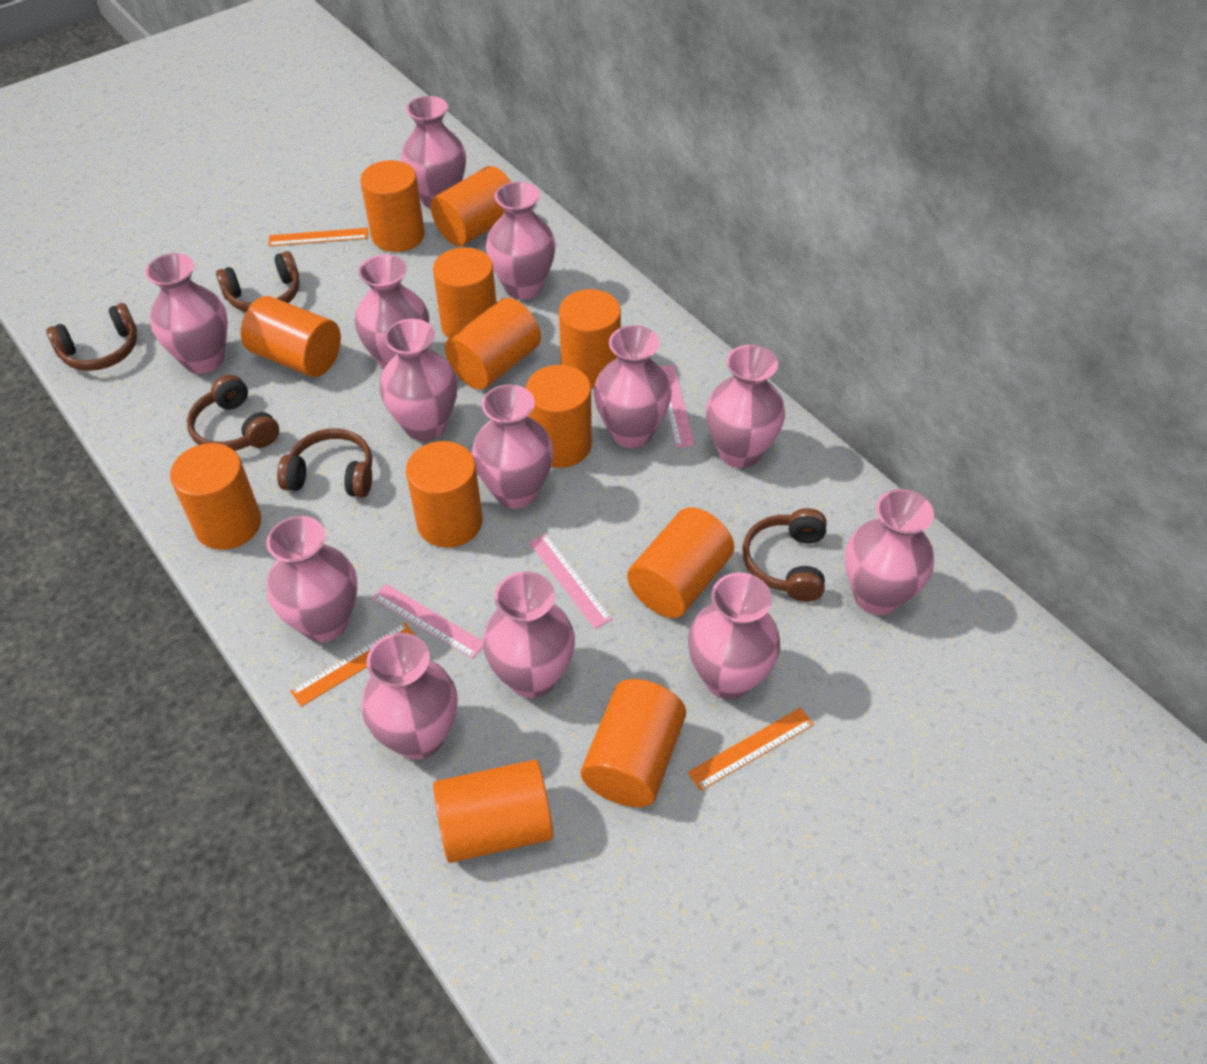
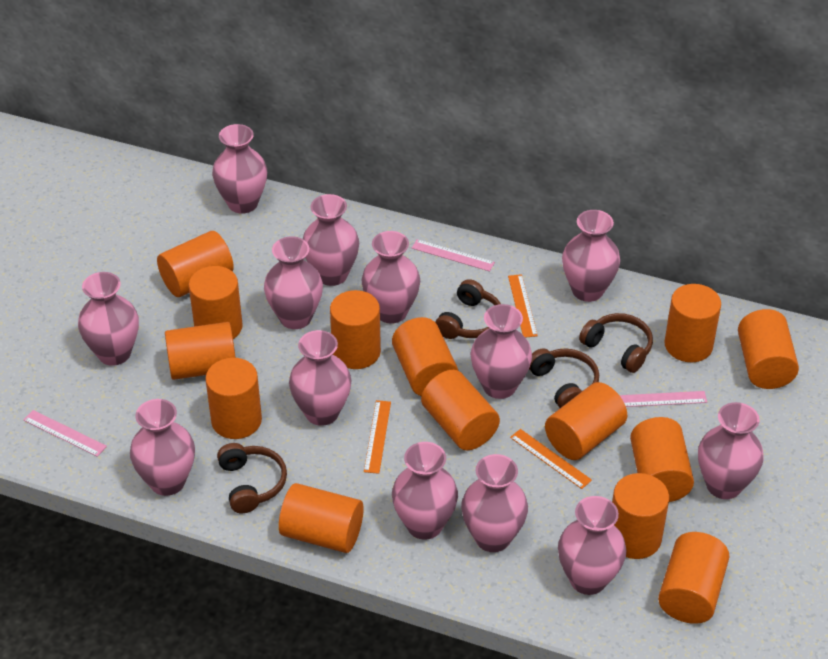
brown headphones: 5 -> 4
orange cylinder: 12 -> 14

